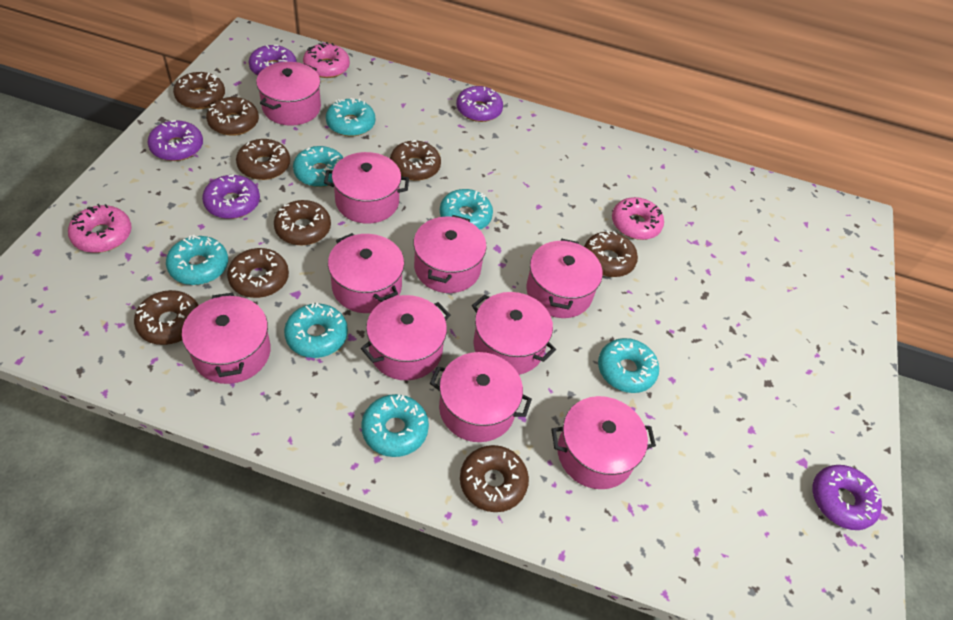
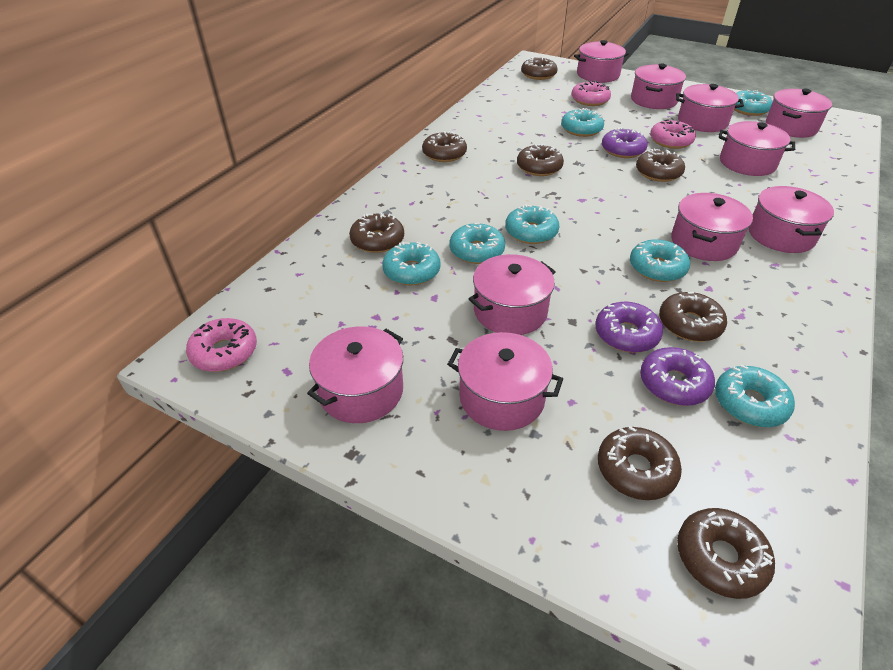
brown donut: 9 -> 8
purple donut: 5 -> 3

